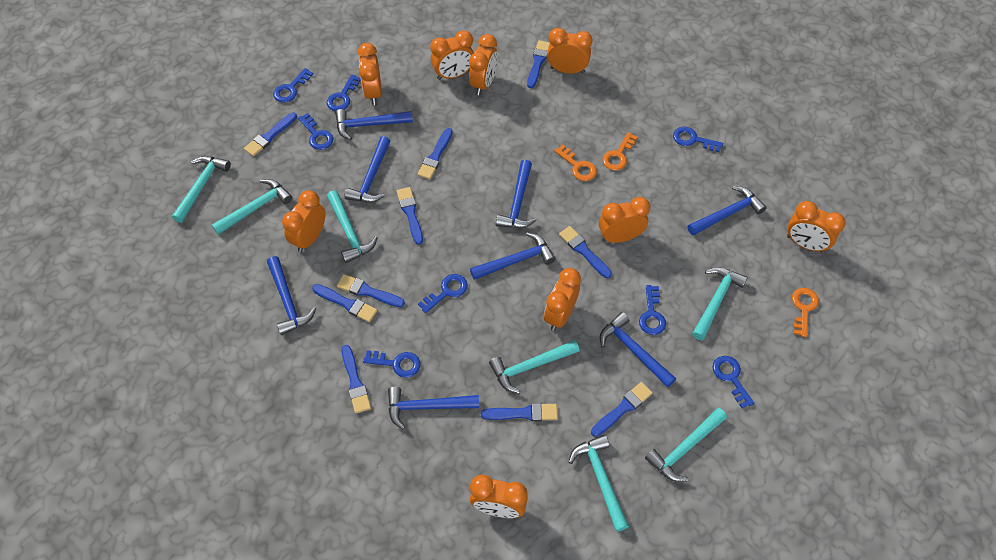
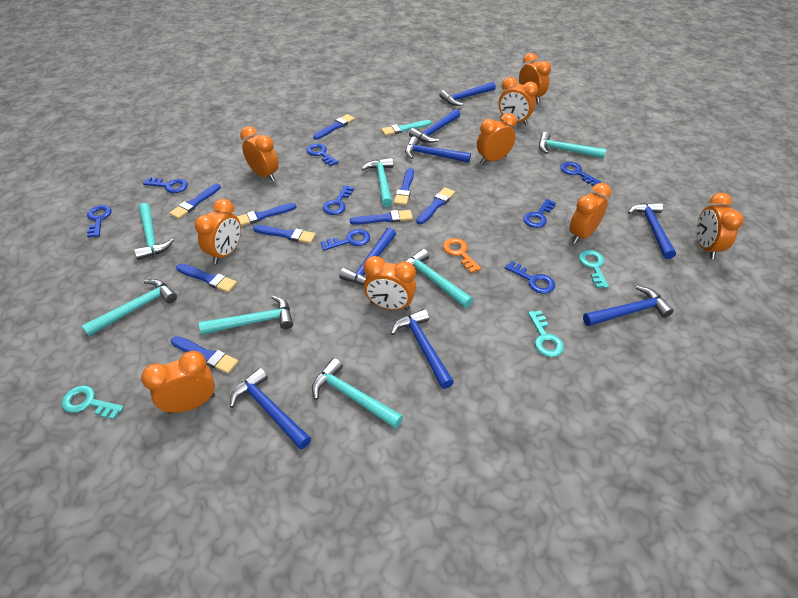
blue brush: 10 -> 9
orange key: 3 -> 1
turquoise brush: 0 -> 1
turquoise key: 0 -> 3

